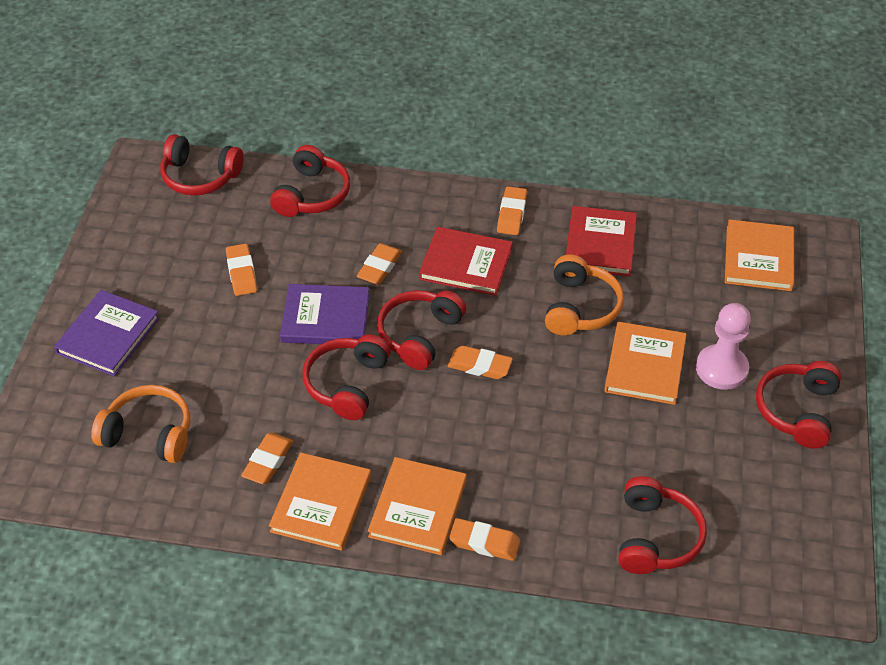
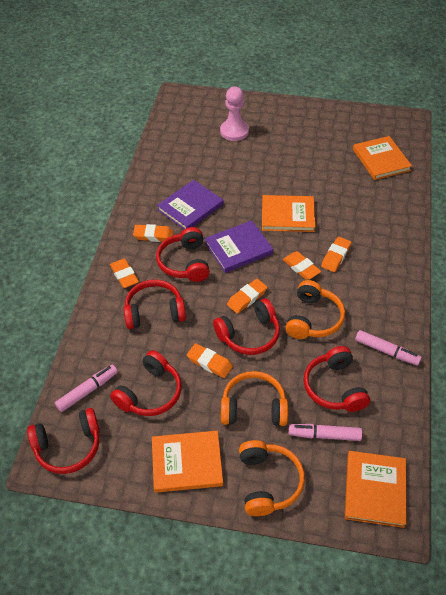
orange headphones: 2 -> 3
pink marker: 0 -> 3
red book: 2 -> 0

